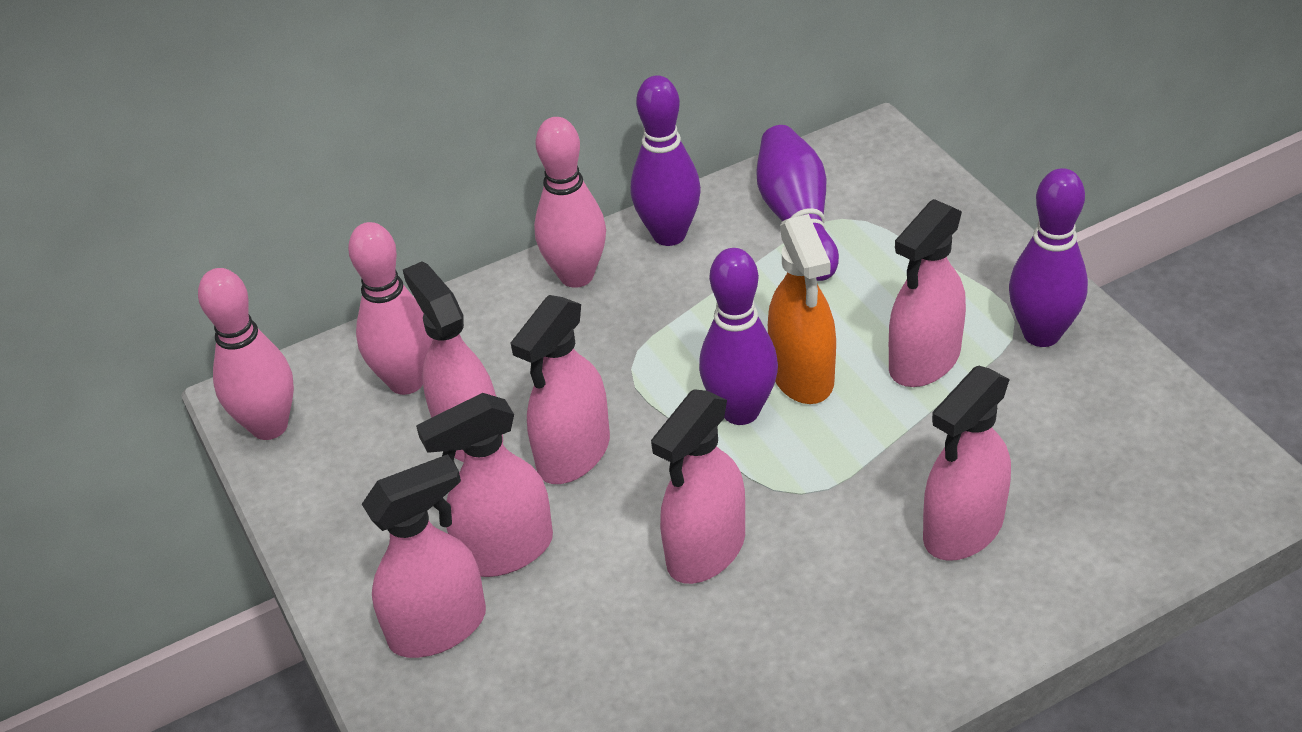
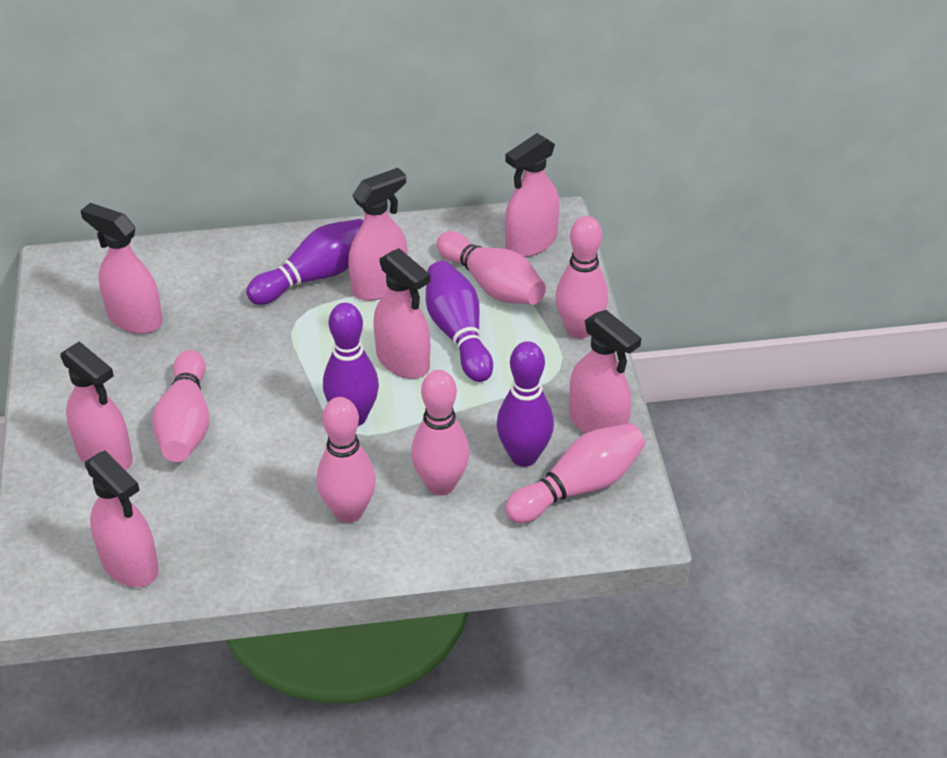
orange spray bottle: 1 -> 0
pink bowling pin: 3 -> 6

